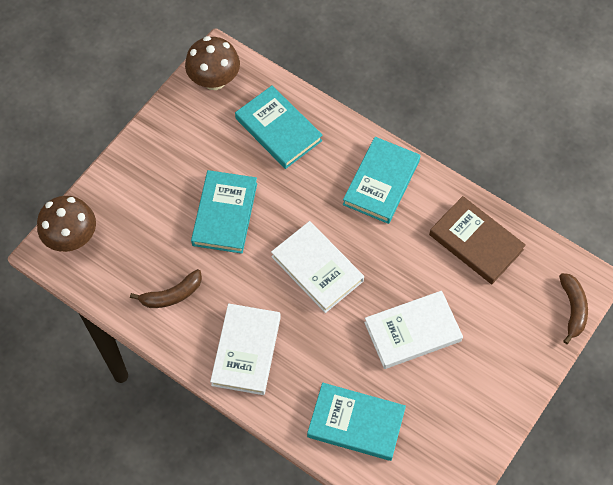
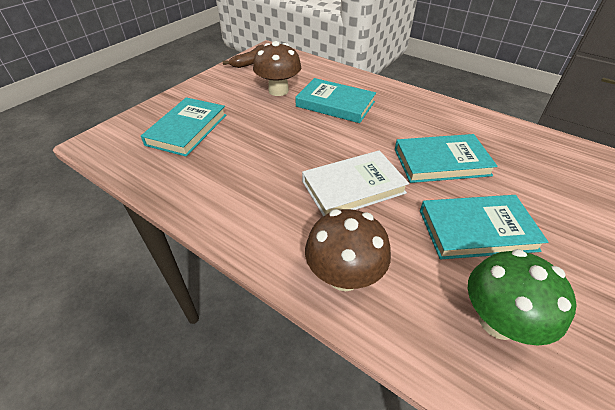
brown banana: 2 -> 1
brown book: 1 -> 0
green mushroom: 0 -> 1
white book: 3 -> 1

